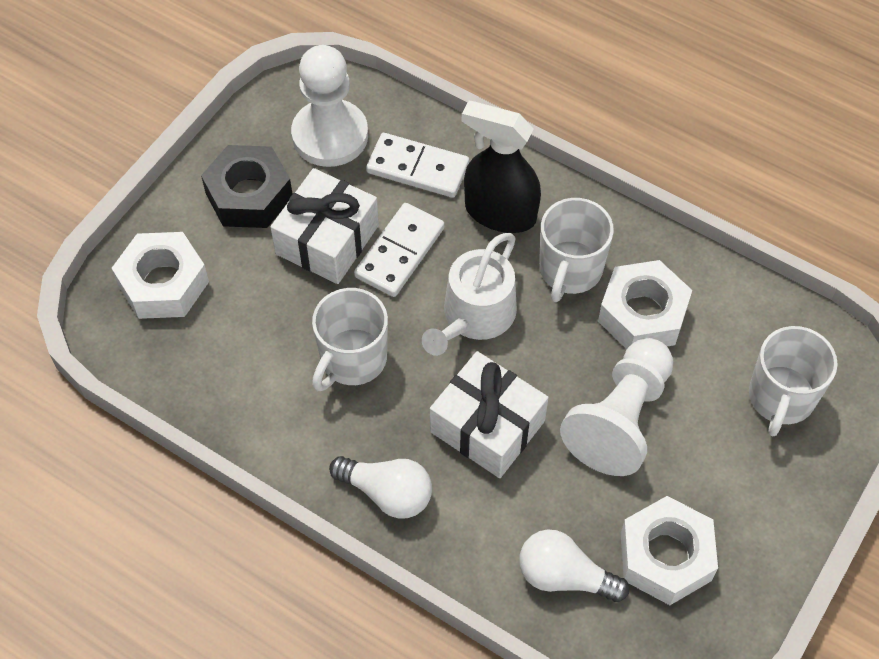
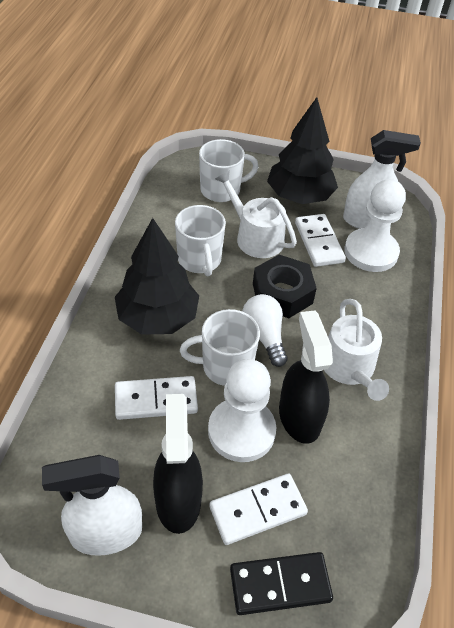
black domino: 0 -> 1
black spray bottle: 1 -> 2
black tree: 0 -> 2
white domino: 2 -> 3
white gift: 2 -> 0
white light bulb: 2 -> 1
white nut: 3 -> 0
white spray bottle: 0 -> 2
white watering can: 1 -> 2

